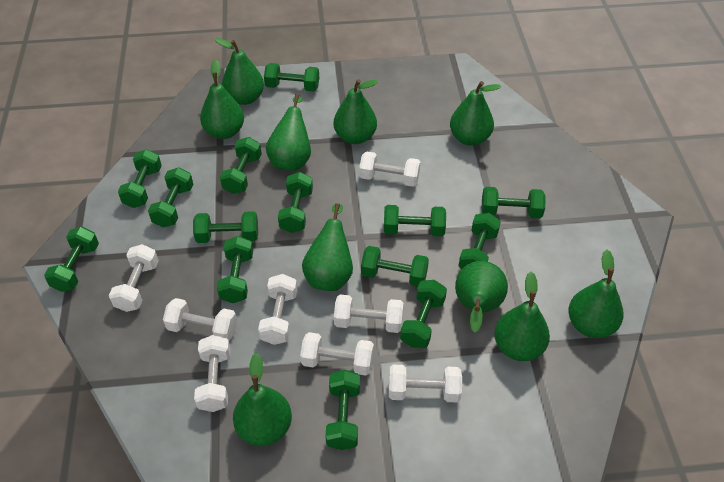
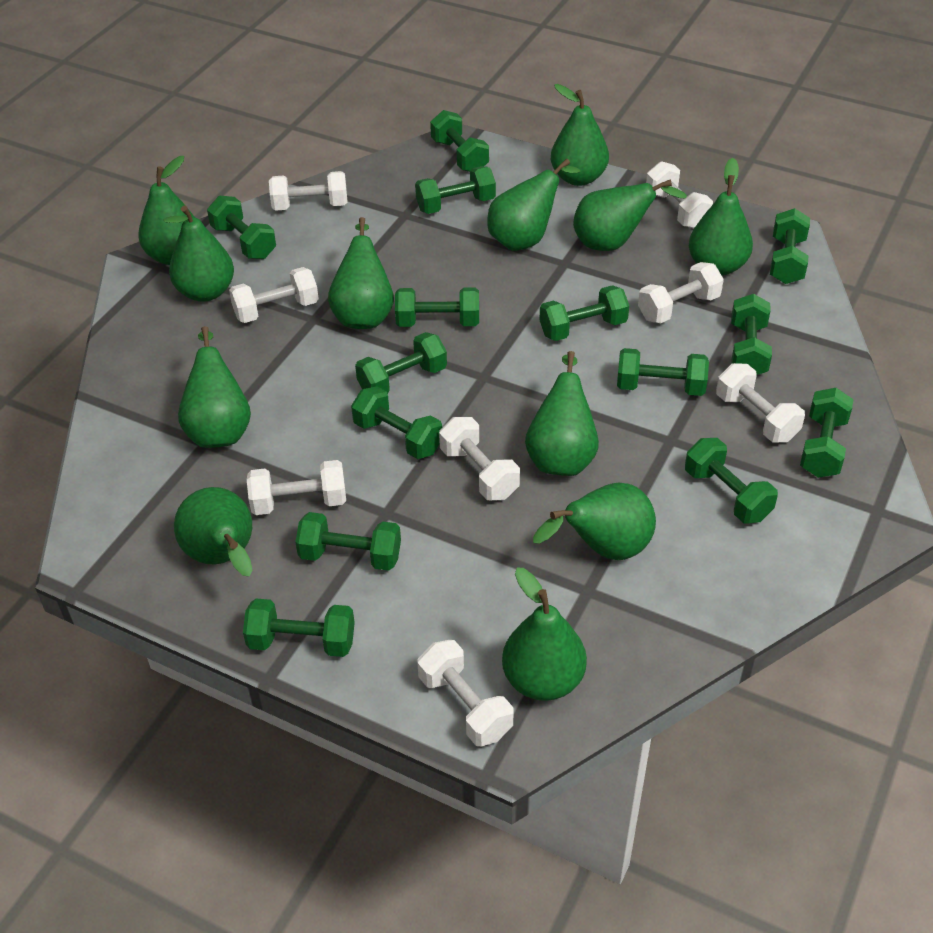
green pear: 10 -> 12

